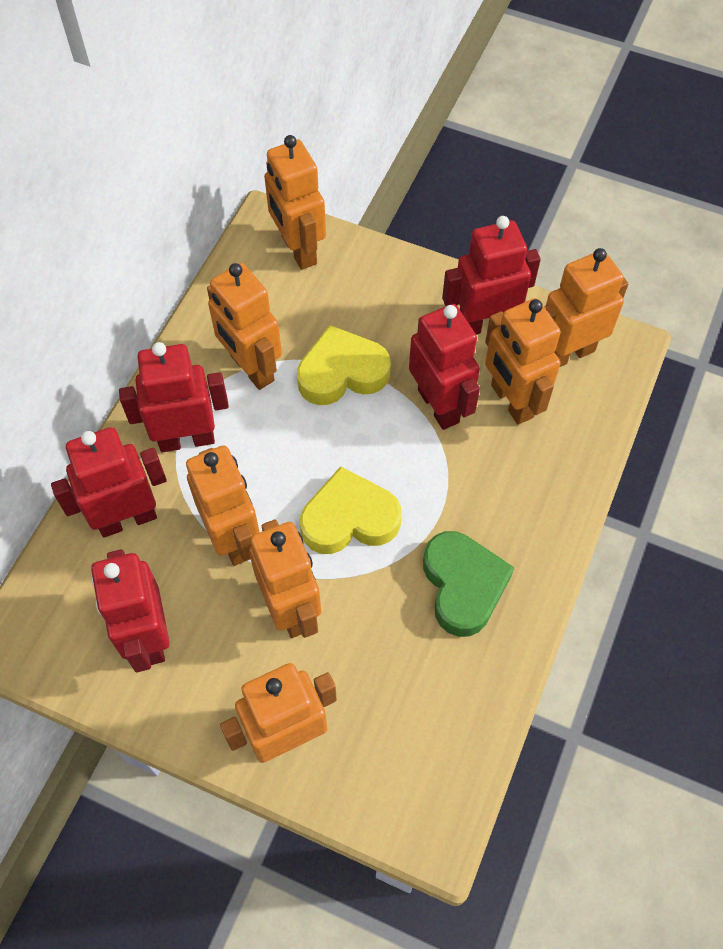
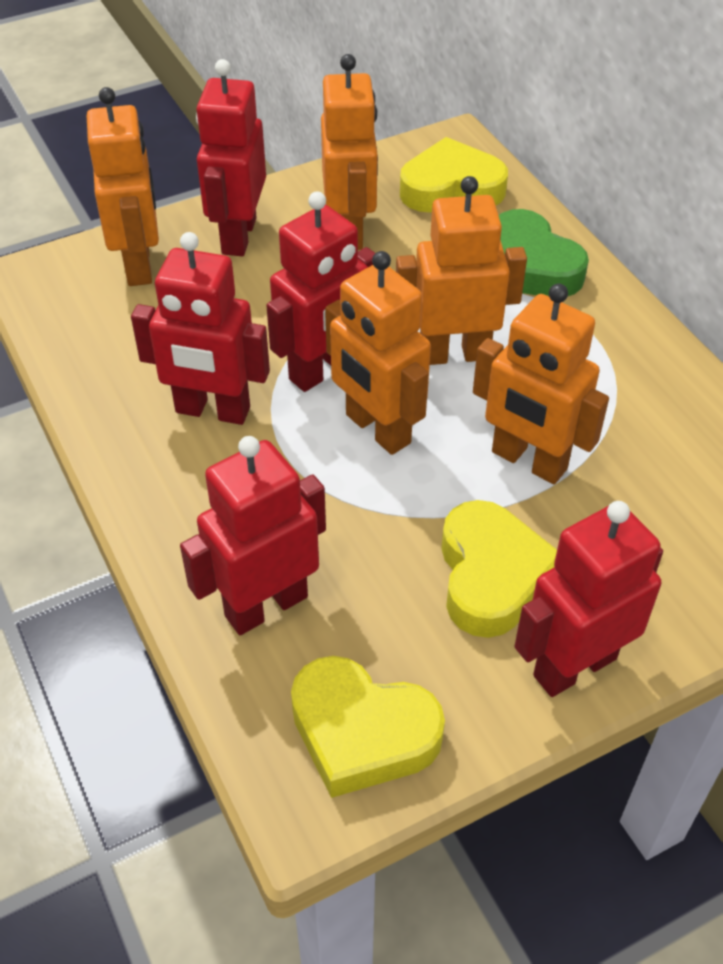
orange robot: 7 -> 5
yellow heart: 2 -> 3

